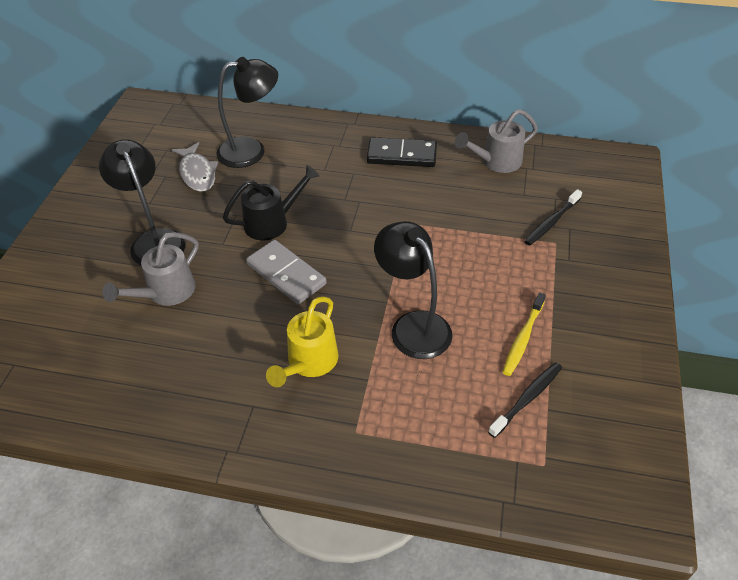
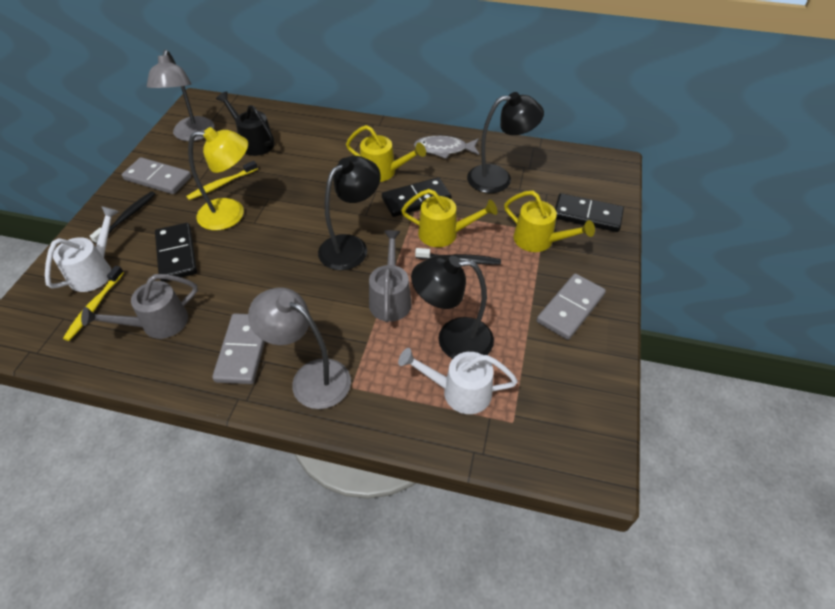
black domino: 1 -> 3
grey domino: 1 -> 3
grey lamp: 0 -> 2
white watering can: 0 -> 2
yellow lamp: 0 -> 1
yellow toothbrush: 1 -> 2
yellow watering can: 1 -> 3

